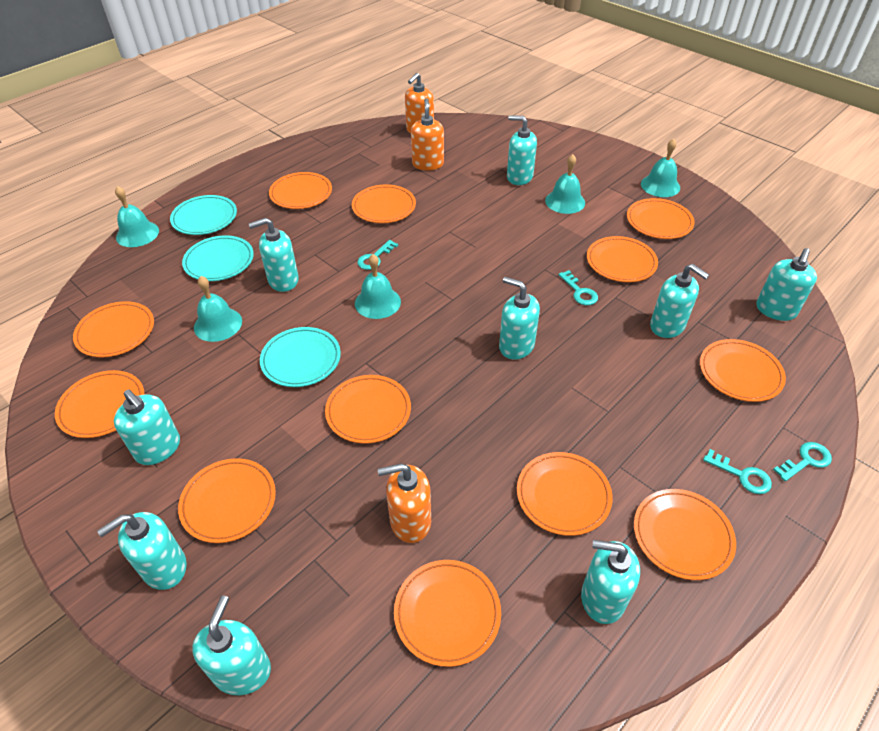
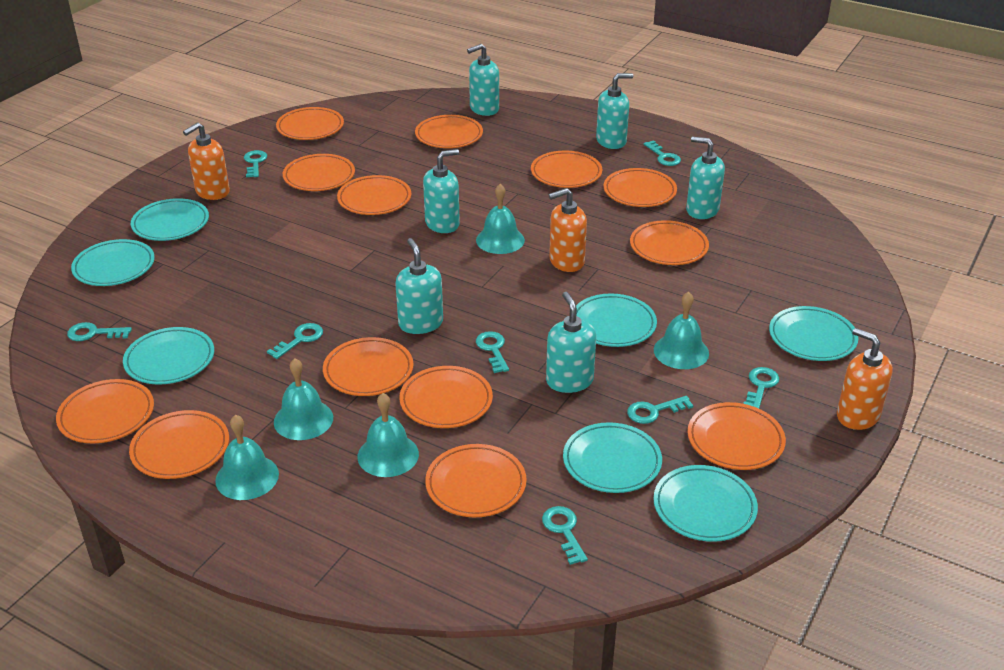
orange plate: 12 -> 13
turquoise key: 4 -> 8
turquoise plate: 3 -> 7
turquoise soap dispenser: 9 -> 6

